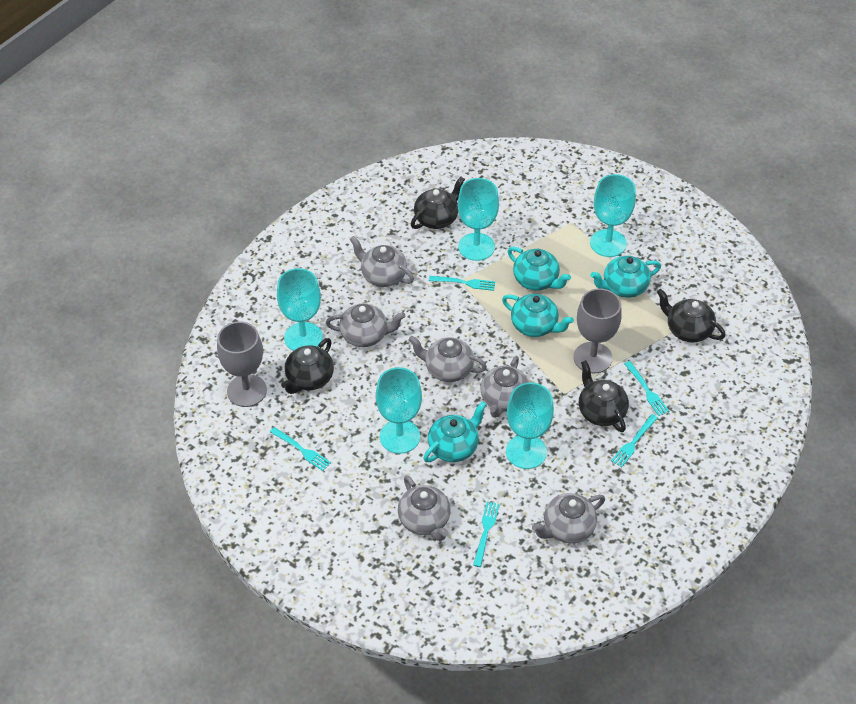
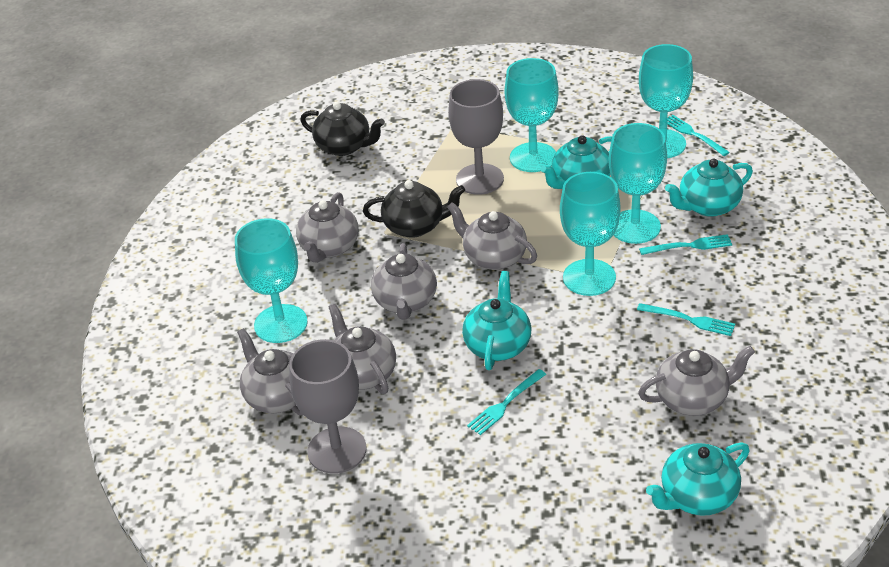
black teapot: 4 -> 2
turquoise fork: 5 -> 4

